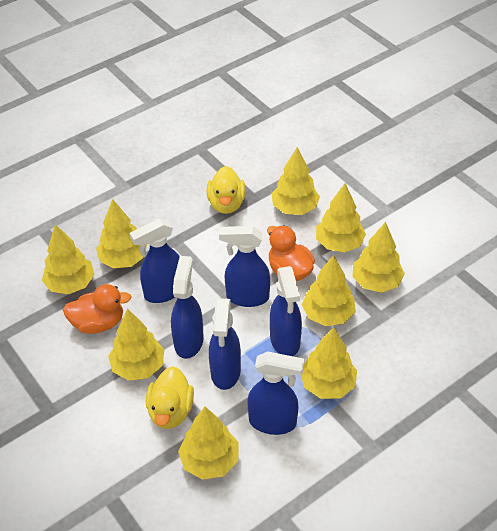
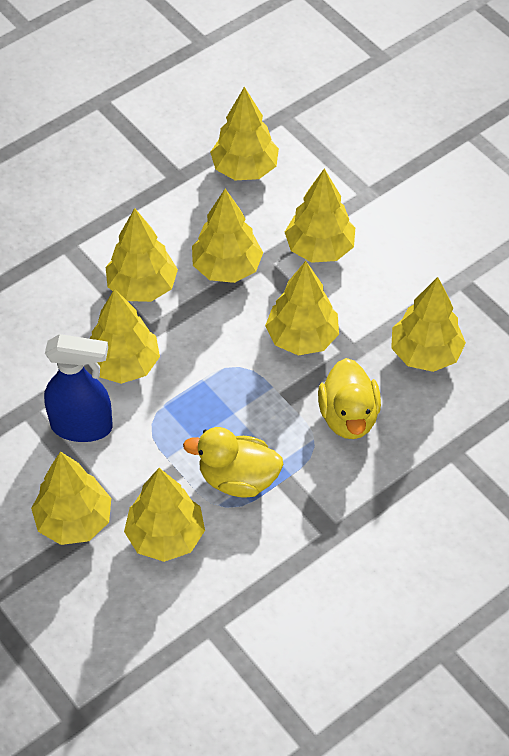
blue spray bottle: 6 -> 1
orange duck: 2 -> 0

